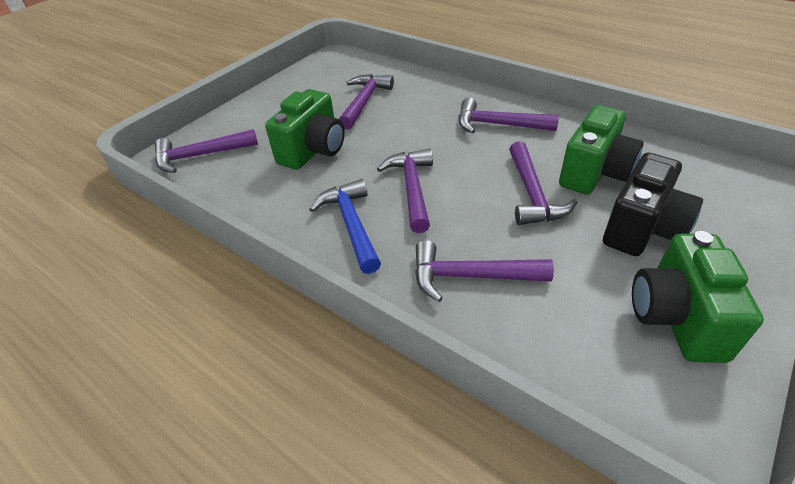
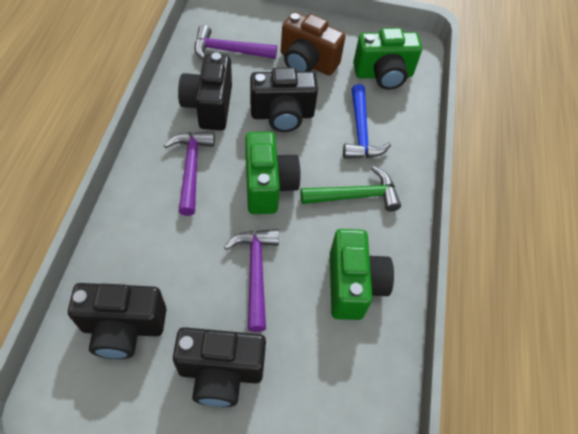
black camera: 1 -> 4
brown camera: 0 -> 1
green hammer: 0 -> 1
purple hammer: 6 -> 3

